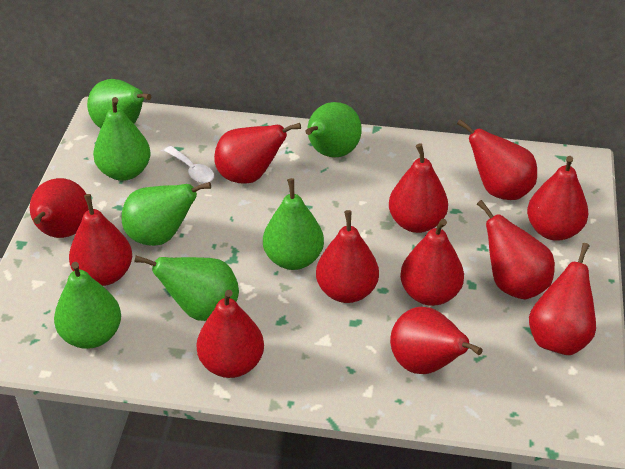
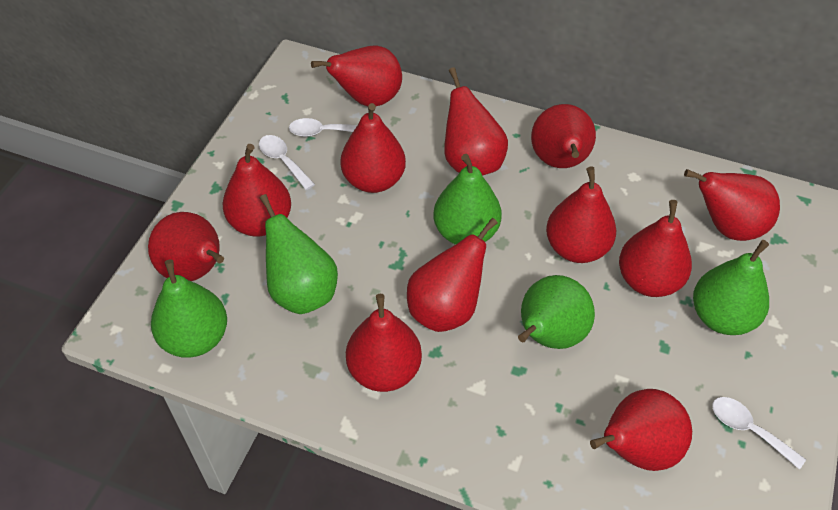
green pear: 7 -> 5
white spoon: 1 -> 3

